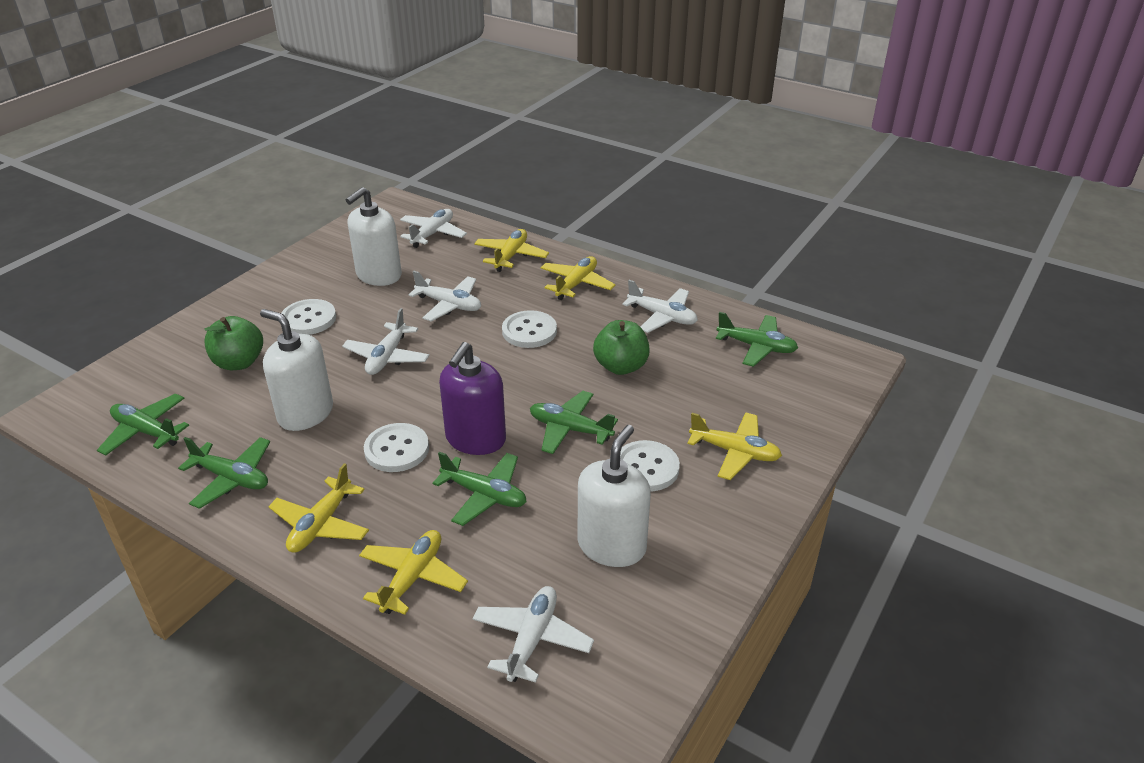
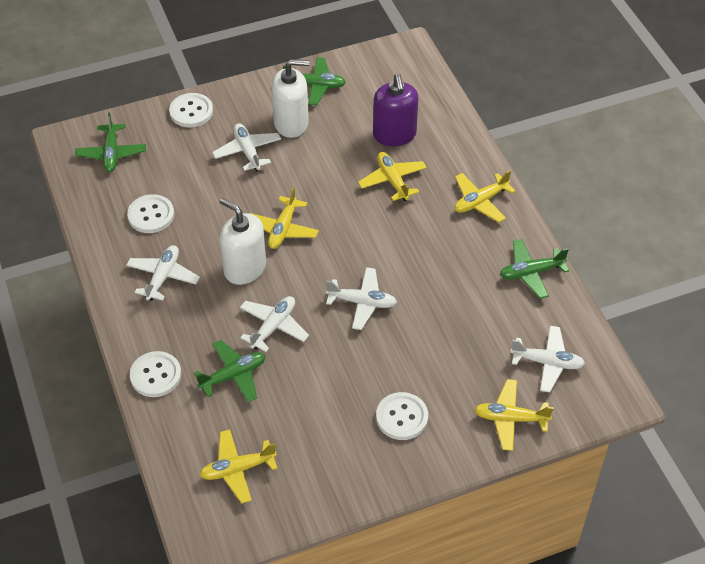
green apple: 2 -> 0
green plane: 5 -> 4
white soap dispenser: 3 -> 2

